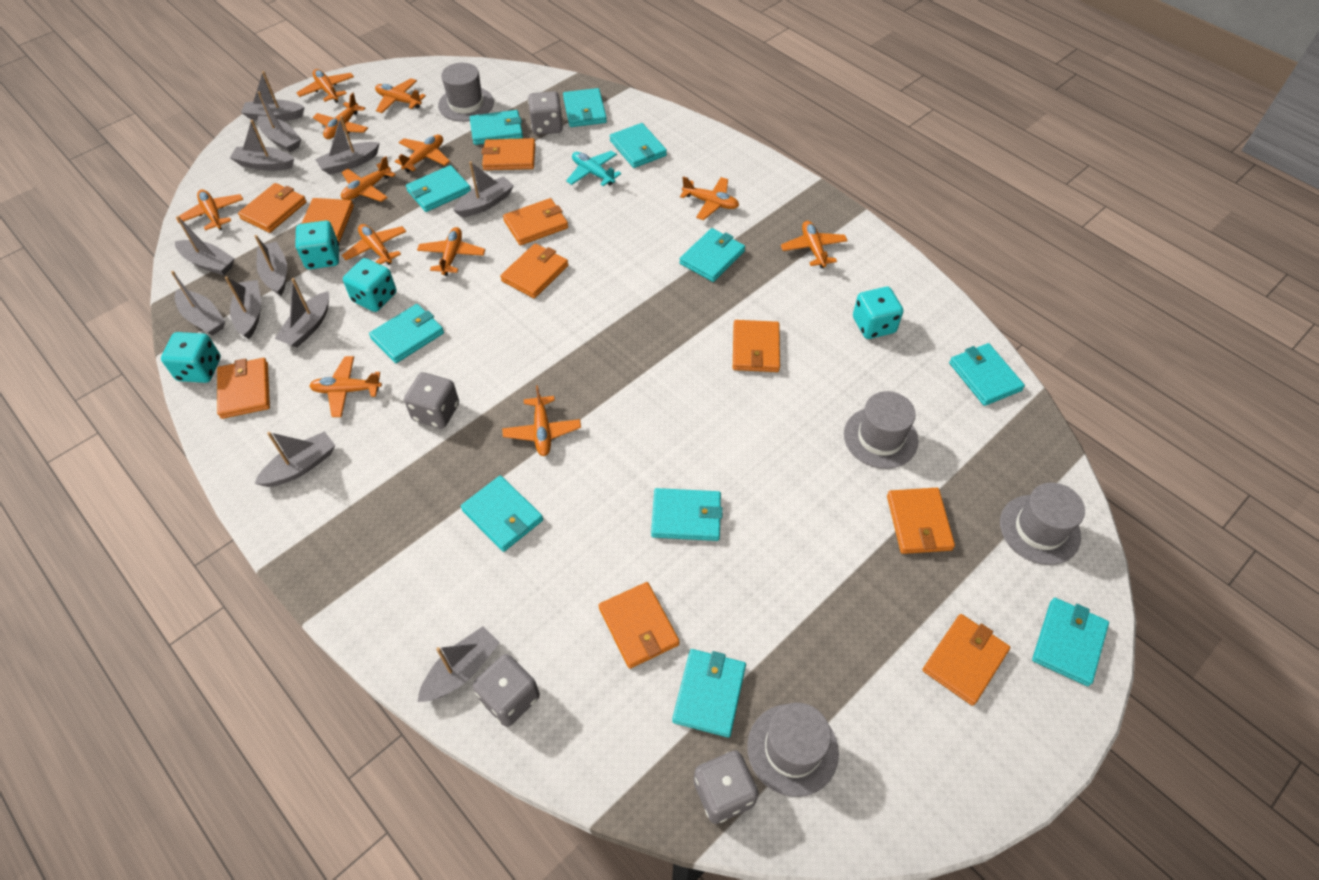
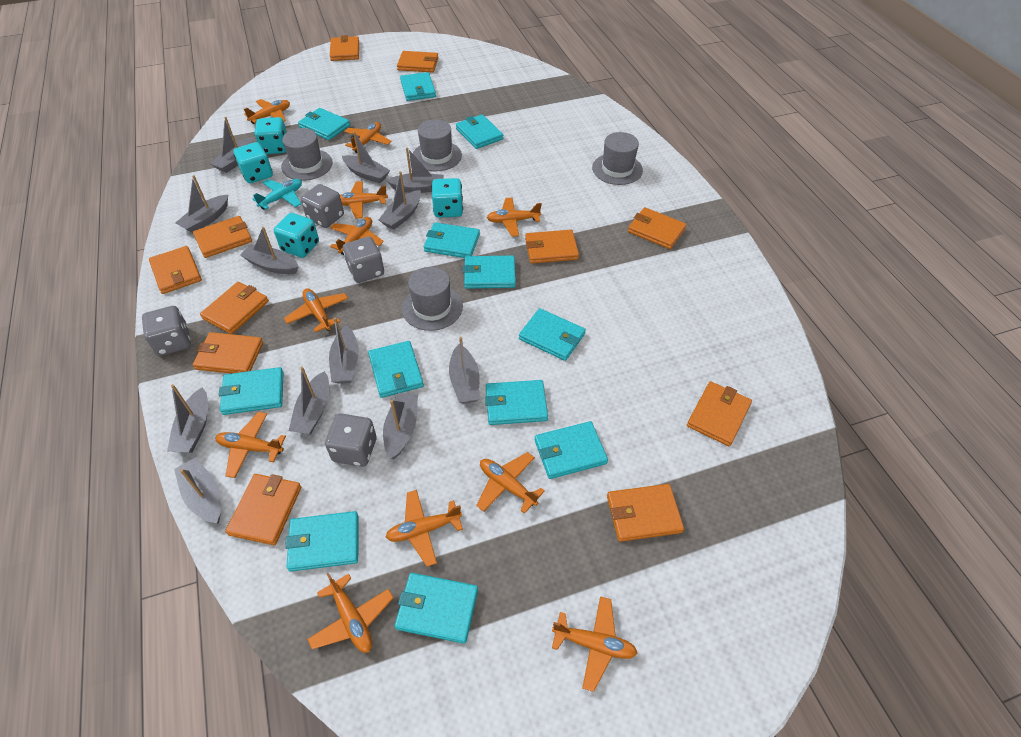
orange plane: 12 -> 11
orange wallet: 10 -> 11
turquoise wallet: 11 -> 12

